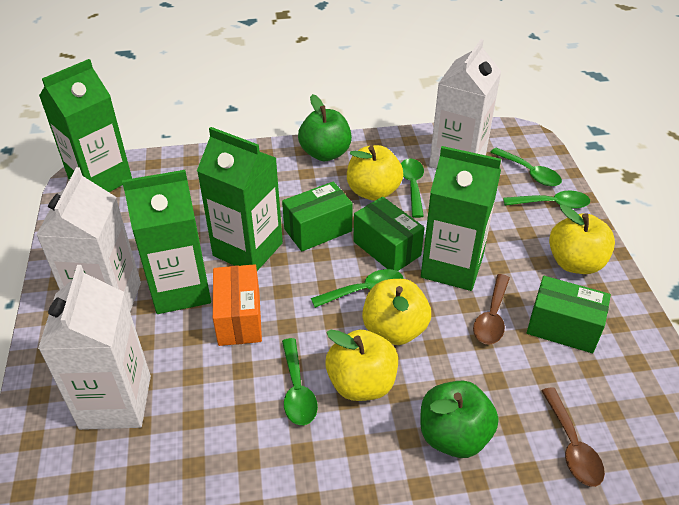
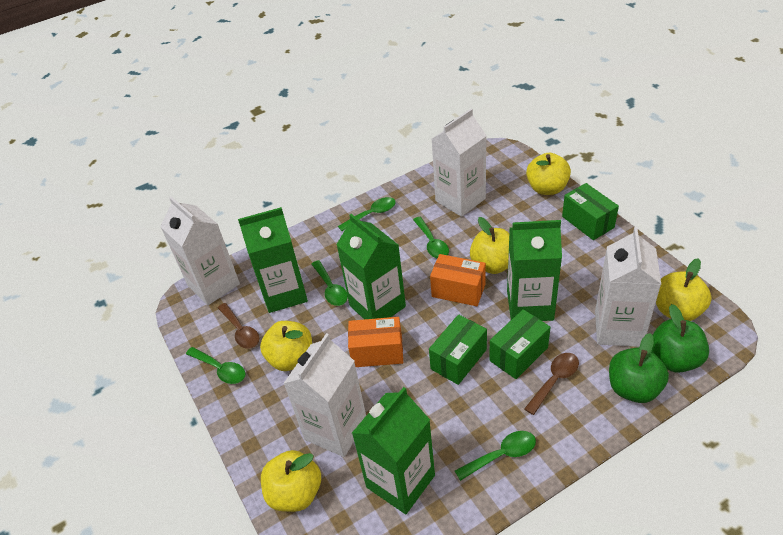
orange box: 1 -> 2
white carton: 3 -> 4
yellow apple: 4 -> 5

